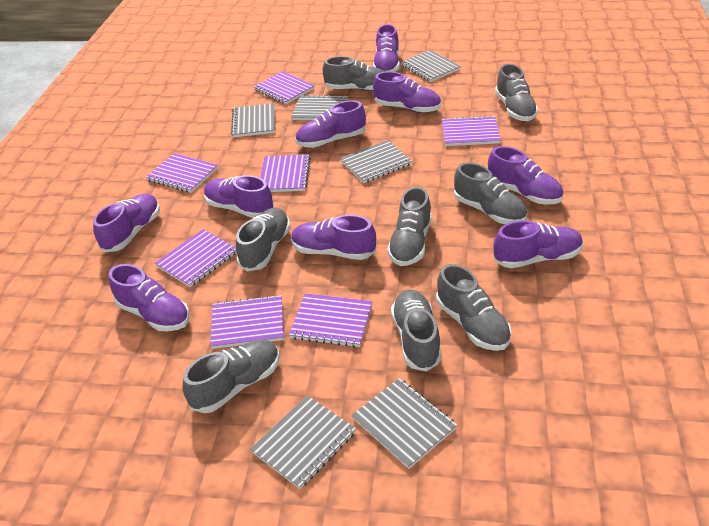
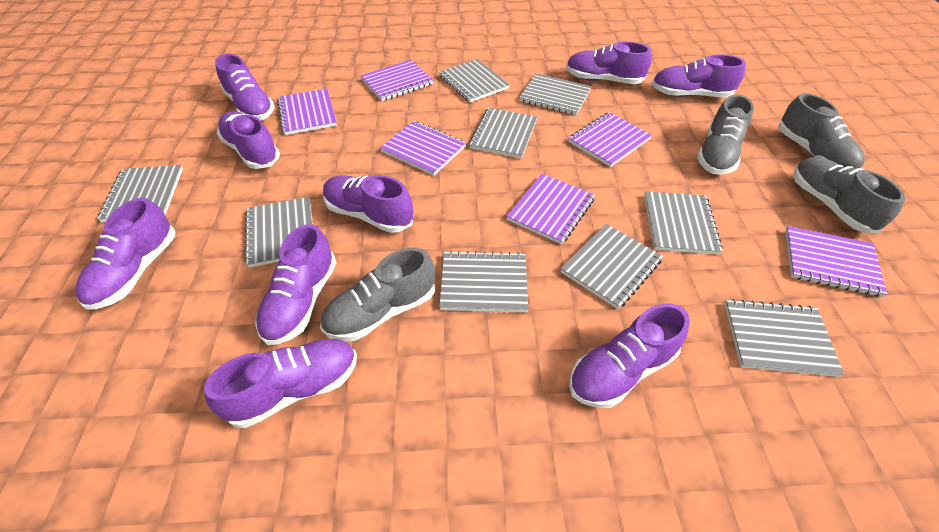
grey notebook: 6 -> 9
grey shoe: 8 -> 4
purple notebook: 7 -> 6

